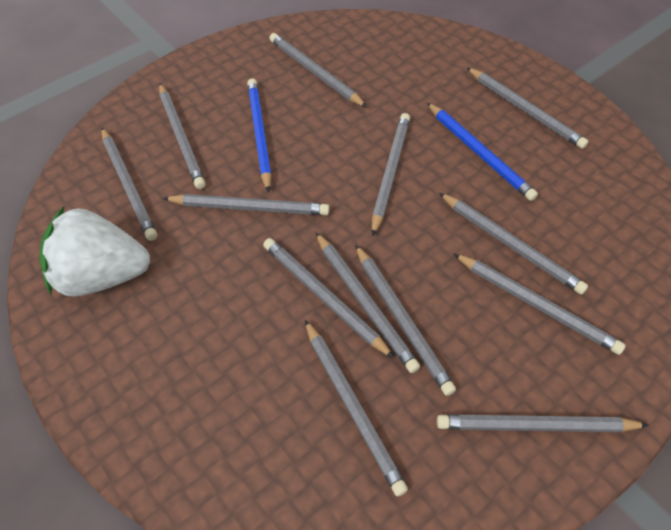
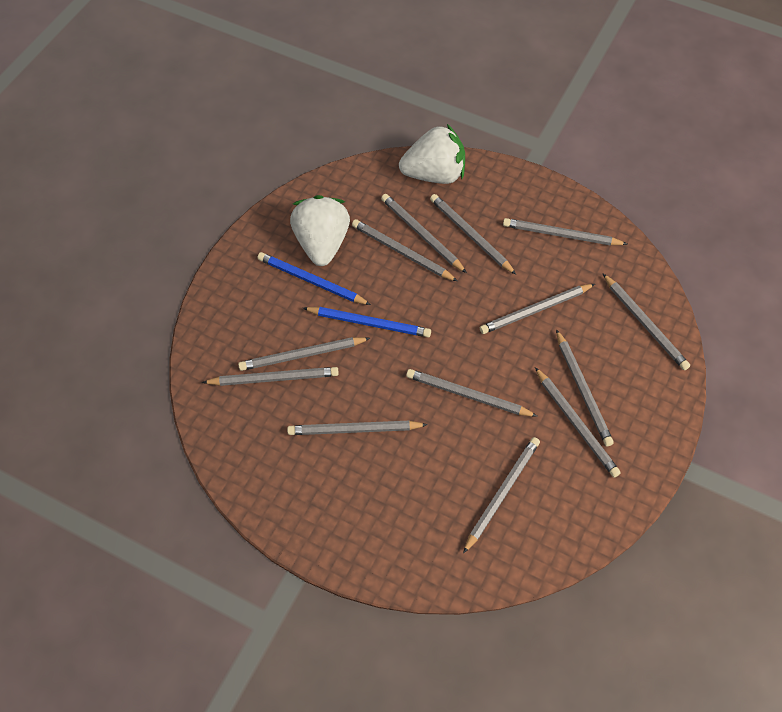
white strawberry: 1 -> 2

